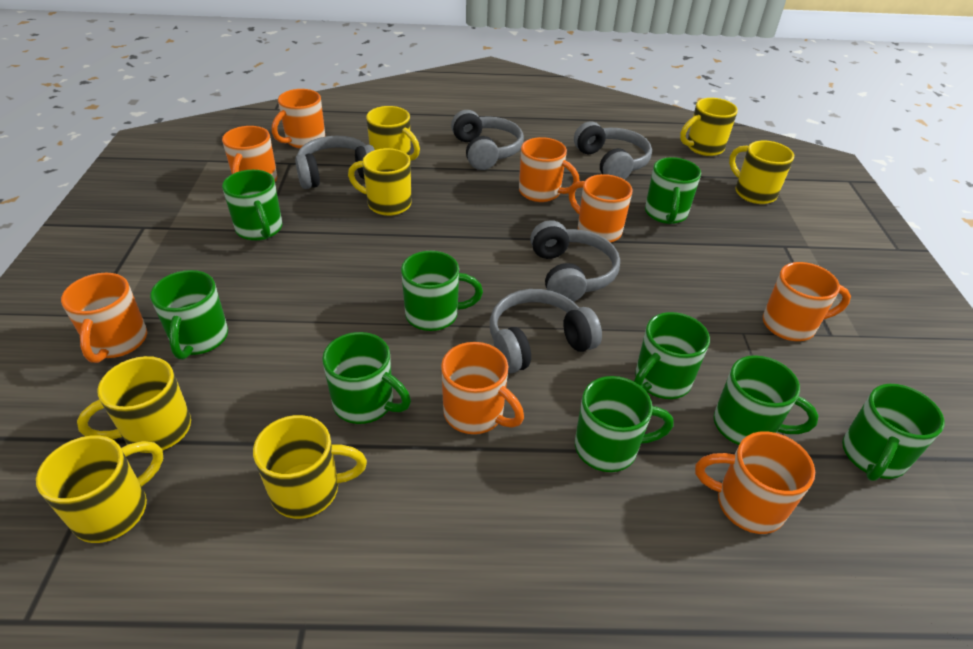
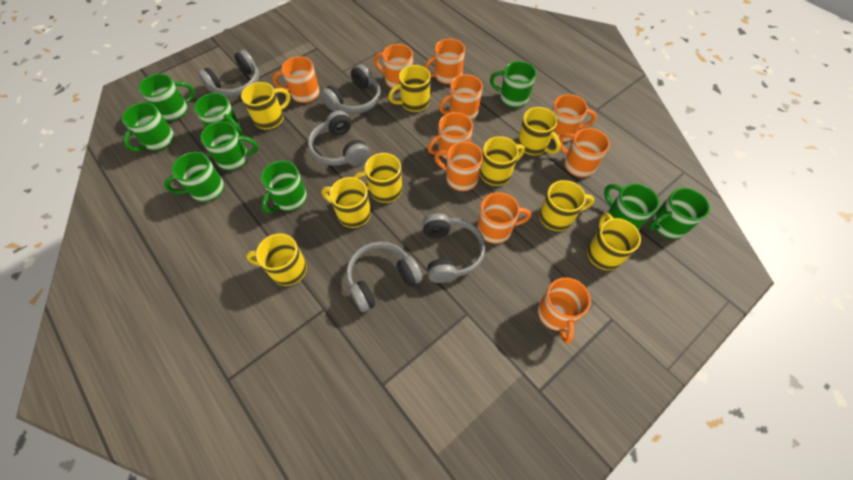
orange mug: 8 -> 10
yellow mug: 7 -> 9

